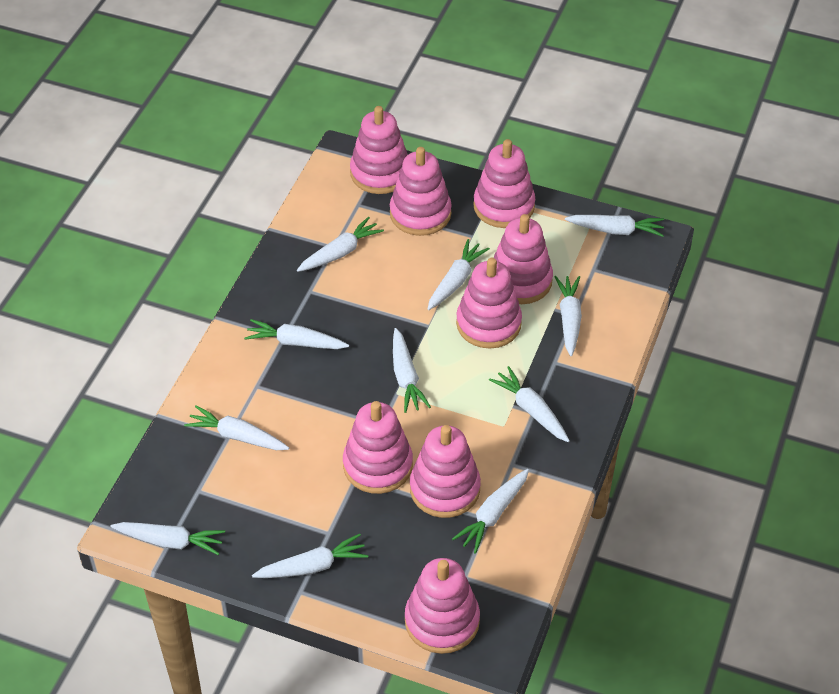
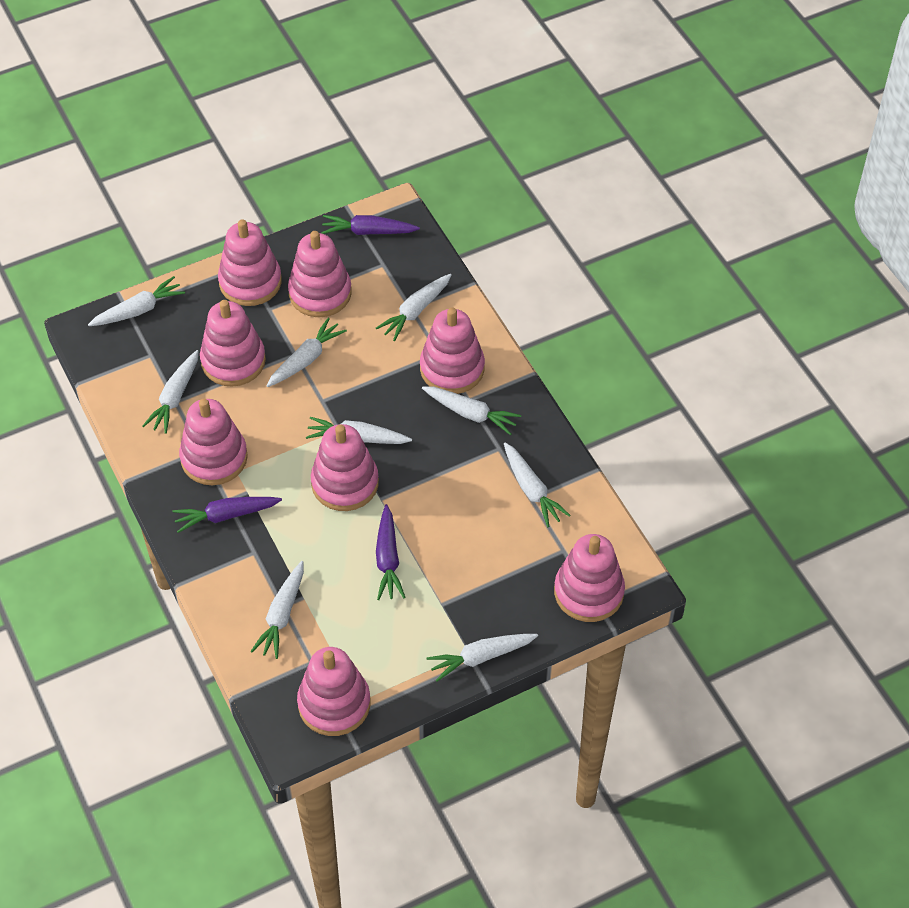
purple carrot: 0 -> 3
white carrot: 11 -> 9

